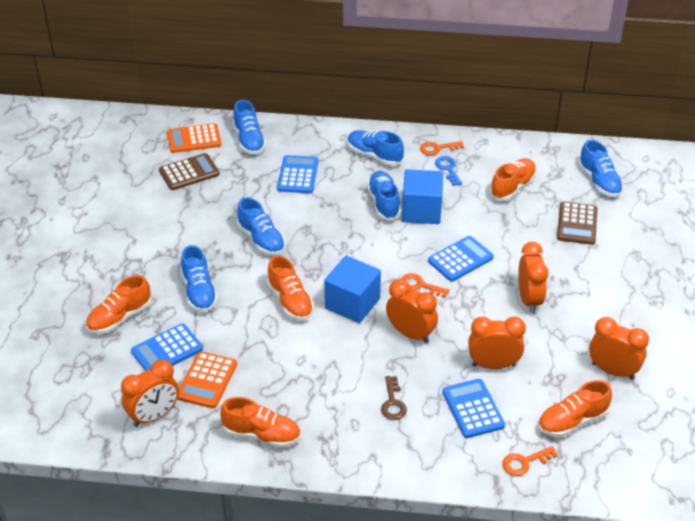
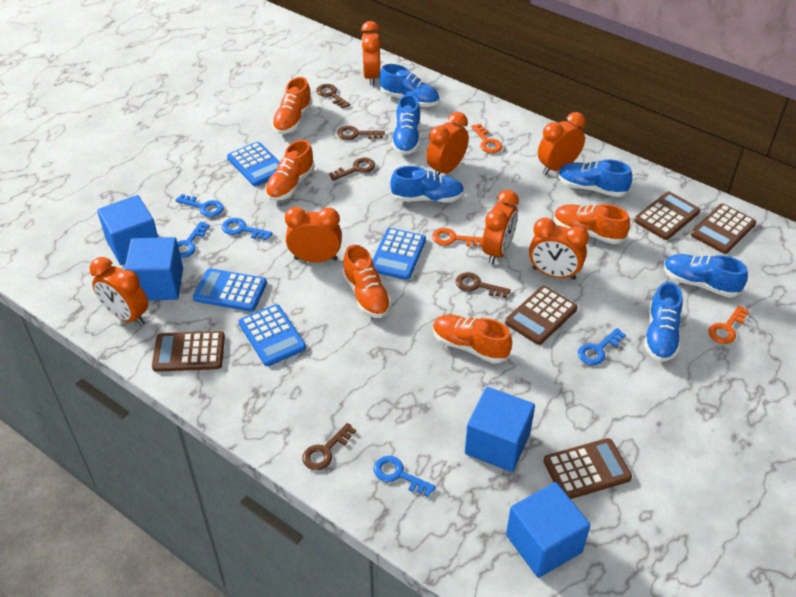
blue cube: 2 -> 4
blue key: 1 -> 5
brown calculator: 2 -> 5
brown key: 1 -> 5
orange calculator: 2 -> 0
orange clock: 5 -> 7

